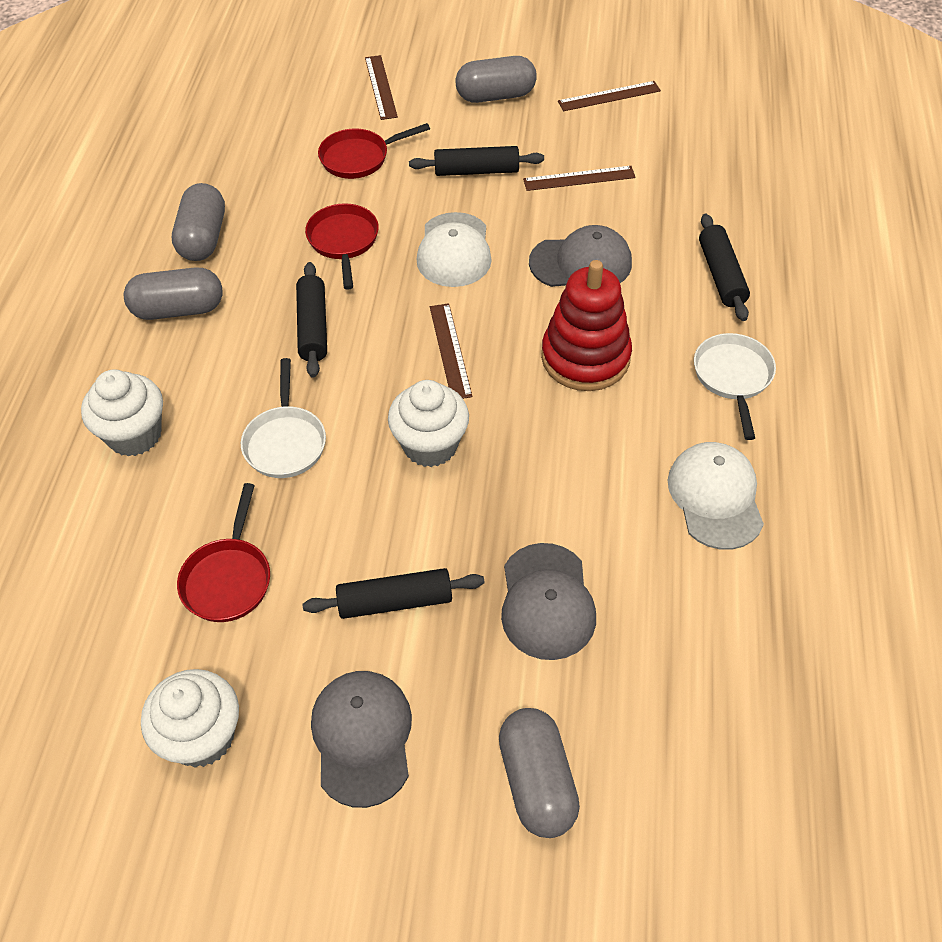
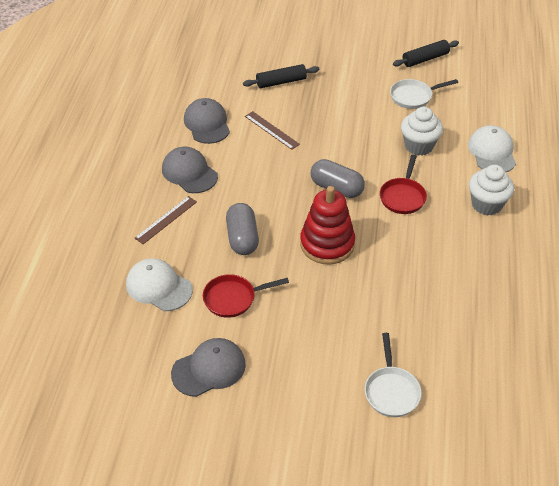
black rolling pin: 4 -> 2
brown ruler: 4 -> 2
grey capsule: 4 -> 2
red pan: 3 -> 2
white cupcake: 3 -> 2

